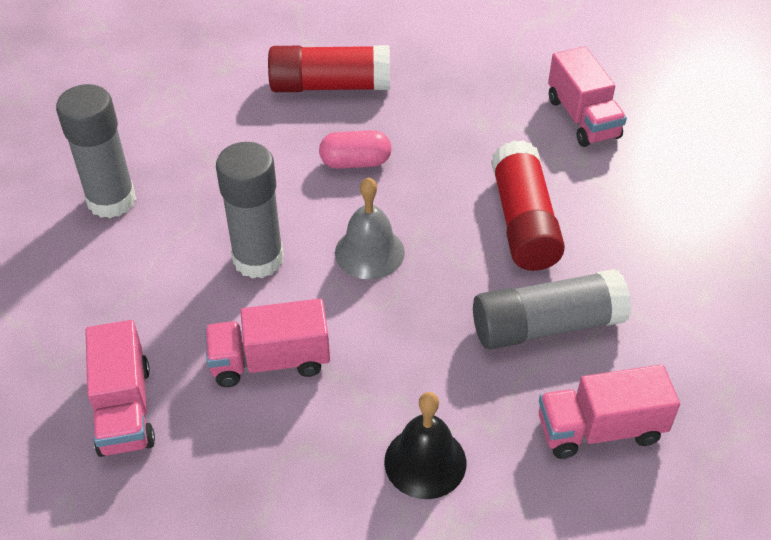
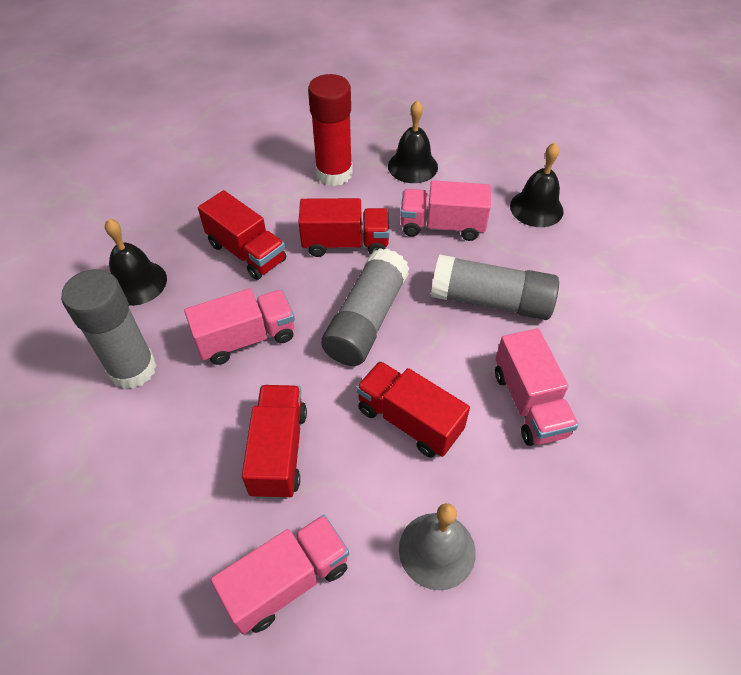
black bell: 1 -> 3
pink capsule: 1 -> 0
red glue stick: 2 -> 1
red truck: 0 -> 4

